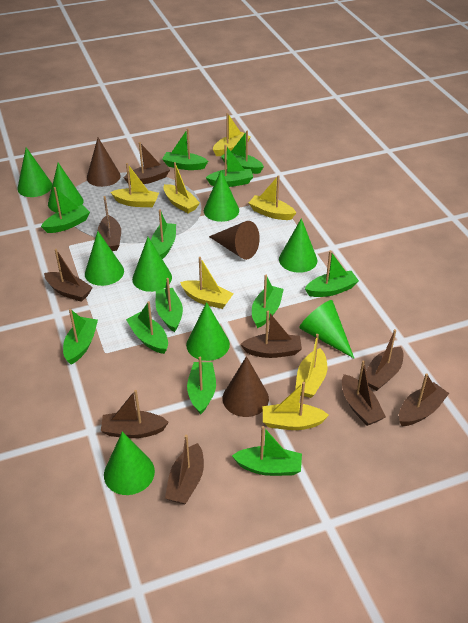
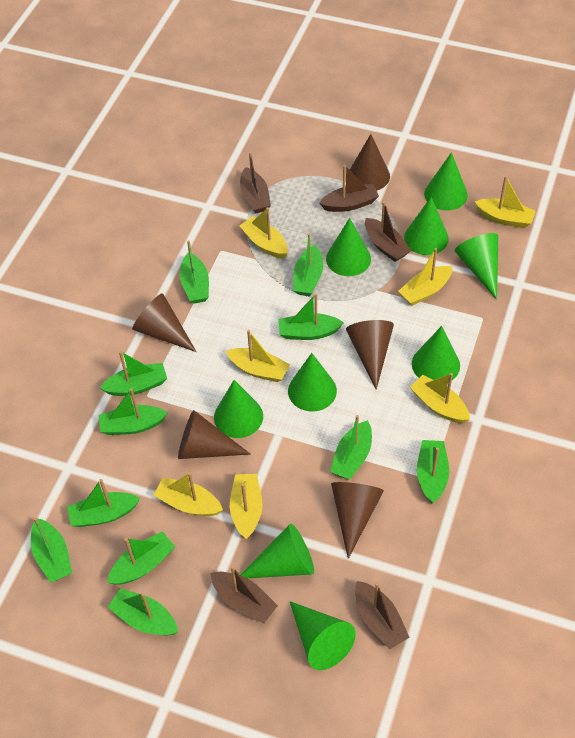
brown boat: 9 -> 5
brown cone: 3 -> 5
green boat: 12 -> 11

